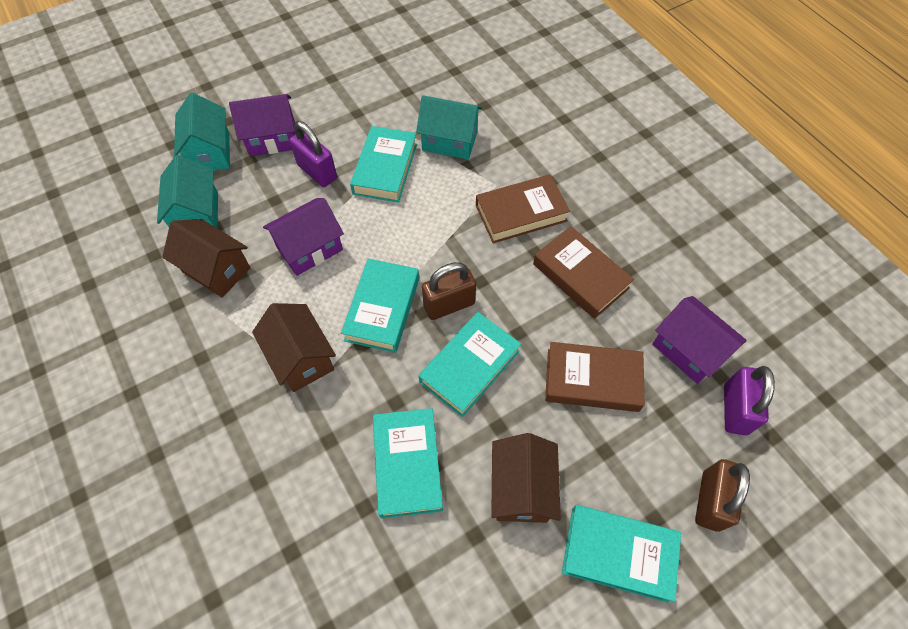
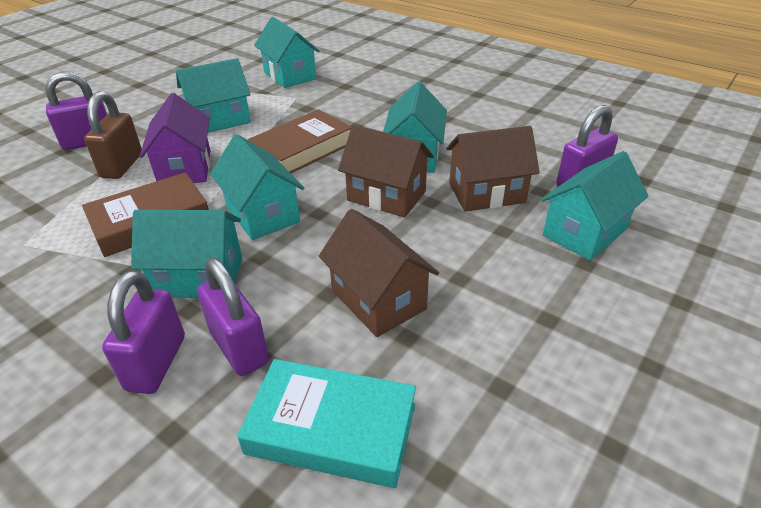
brown book: 3 -> 2
brown padlock: 2 -> 1
purple house: 3 -> 1
purple padlock: 2 -> 4
turquoise book: 5 -> 1
turquoise house: 3 -> 6

